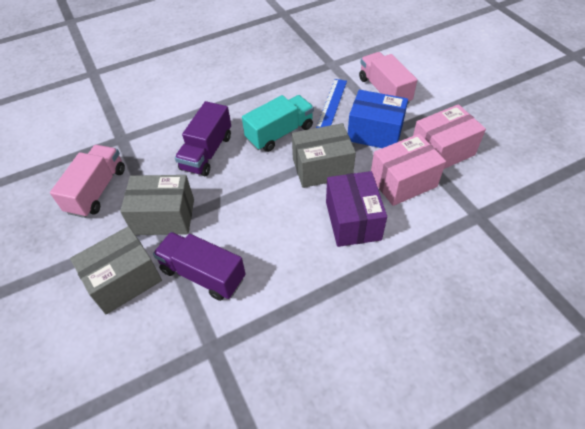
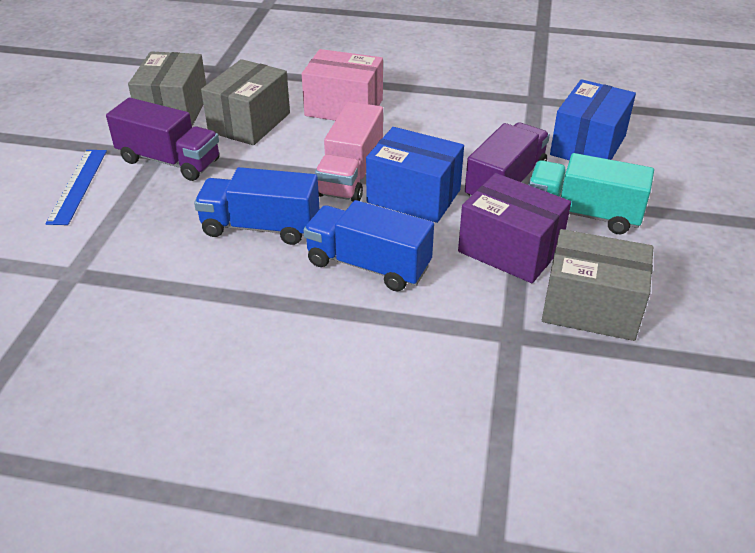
blue box: 1 -> 2
blue truck: 0 -> 2
pink box: 2 -> 1
pink truck: 2 -> 1

